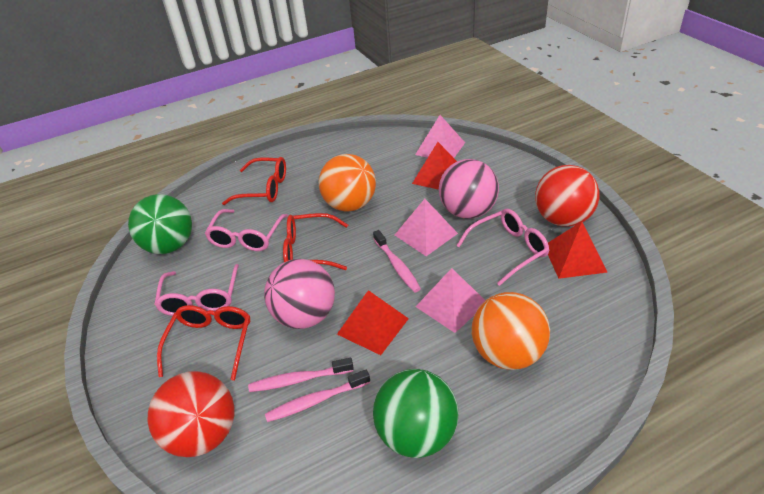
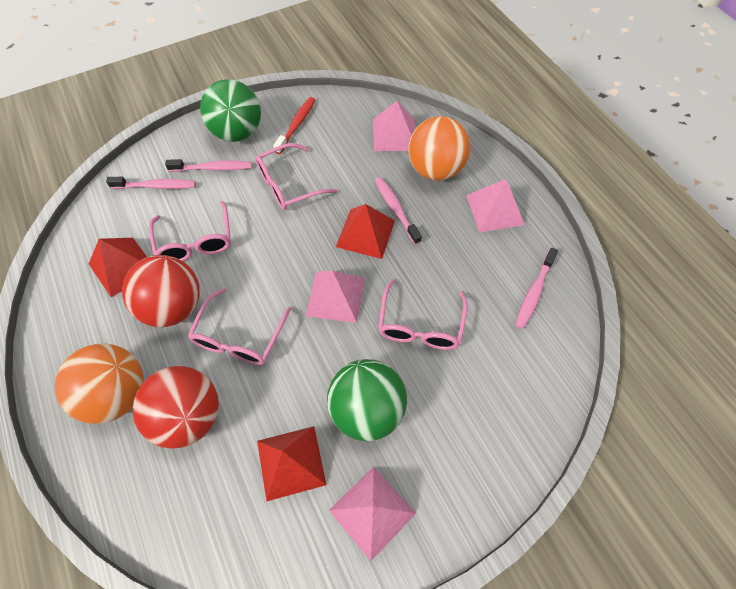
pink ball: 2 -> 0
pink glasses: 3 -> 4
pink pyramid: 3 -> 4
pink toothbrush: 3 -> 4
red glasses: 3 -> 0
red toothbrush: 0 -> 1

